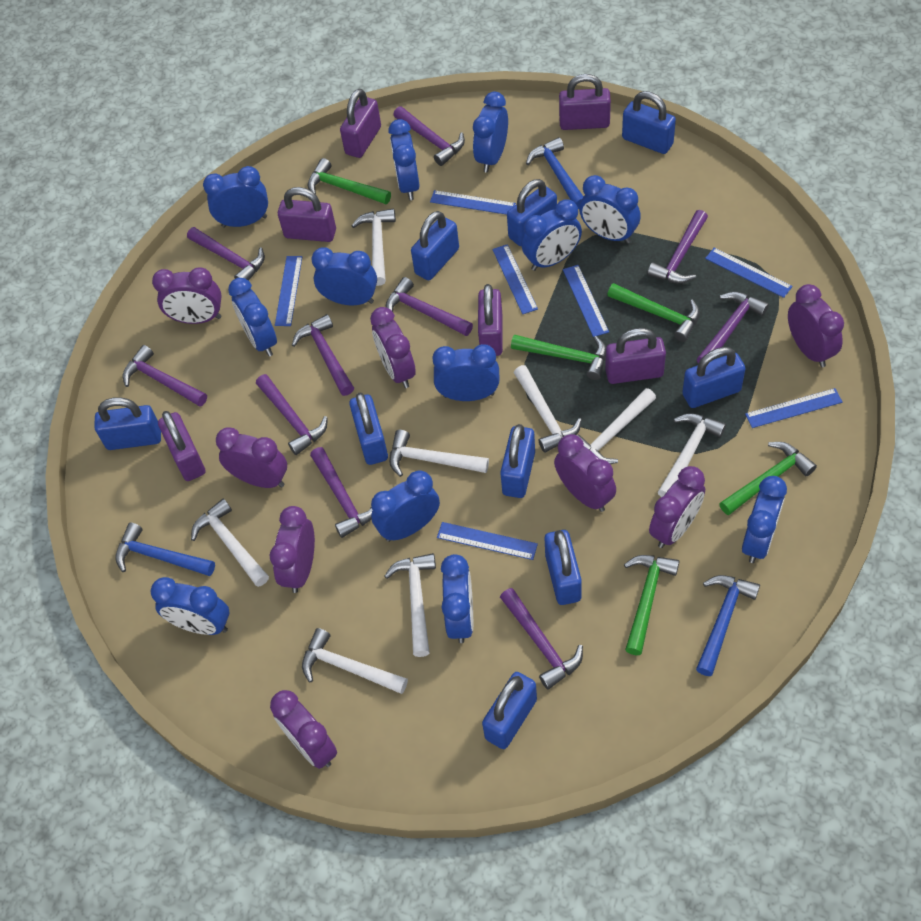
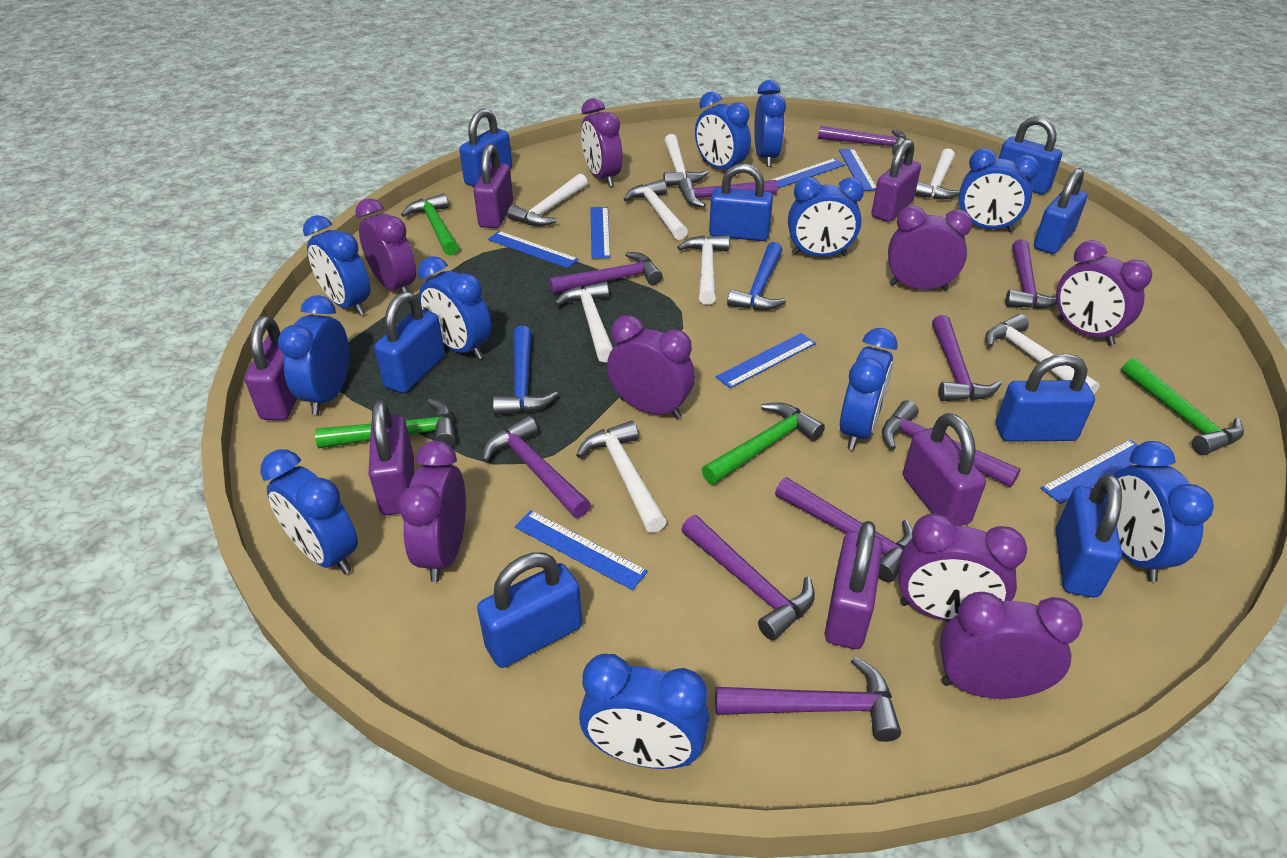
blue clock: 12 -> 11
blue hammer: 3 -> 2
blue padlock: 9 -> 8
green hammer: 5 -> 4

